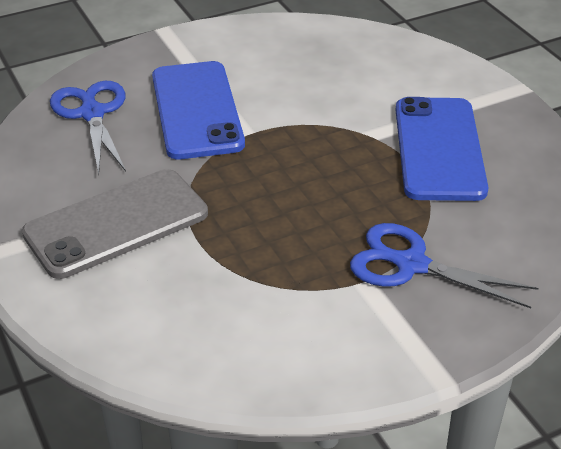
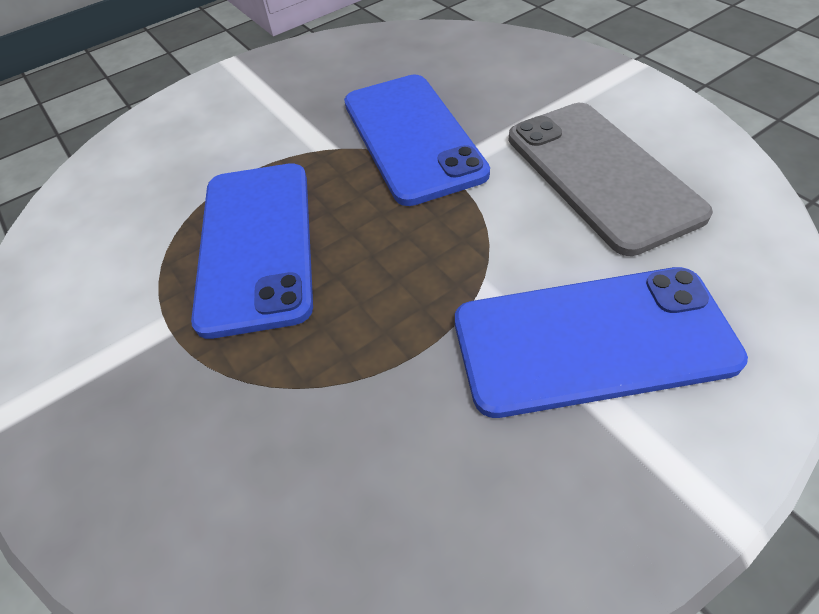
blue phone: 2 -> 3
blue scissors: 2 -> 0

